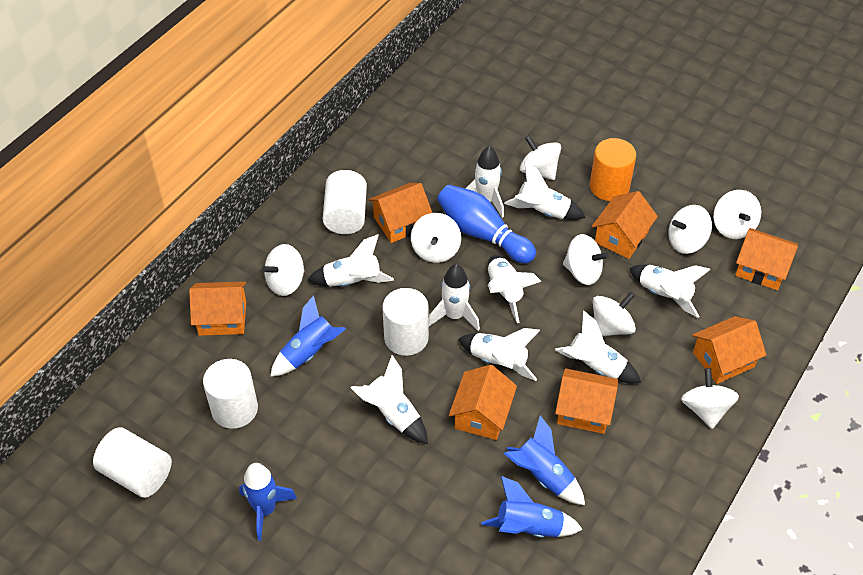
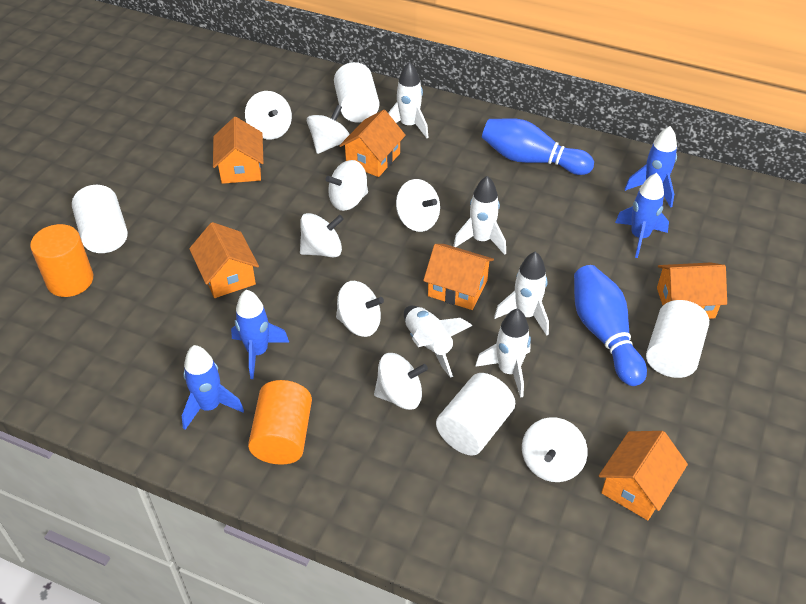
blue bowling pin: 1 -> 2
orange cylinder: 1 -> 2
orange house: 7 -> 6
white rocket: 9 -> 5

